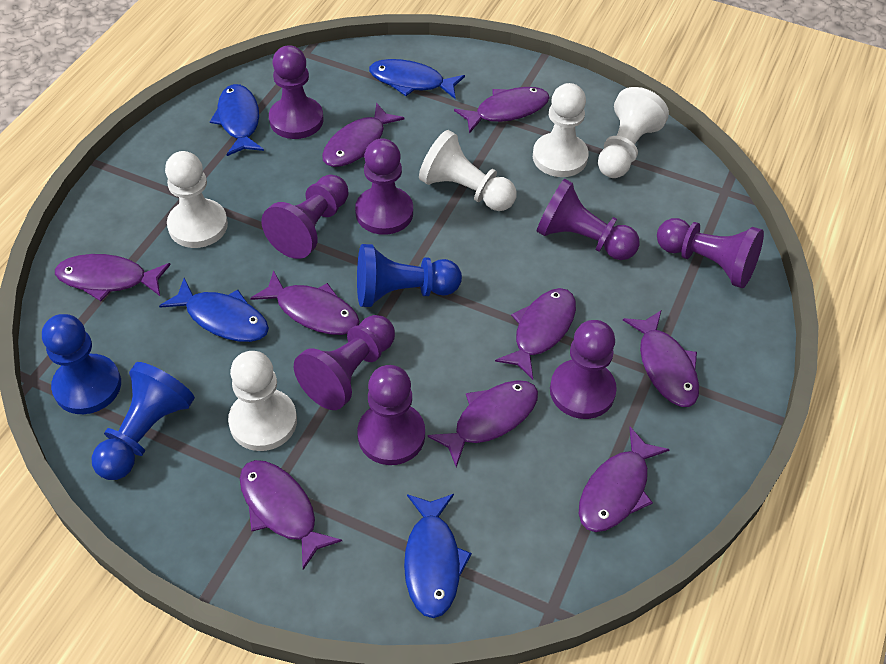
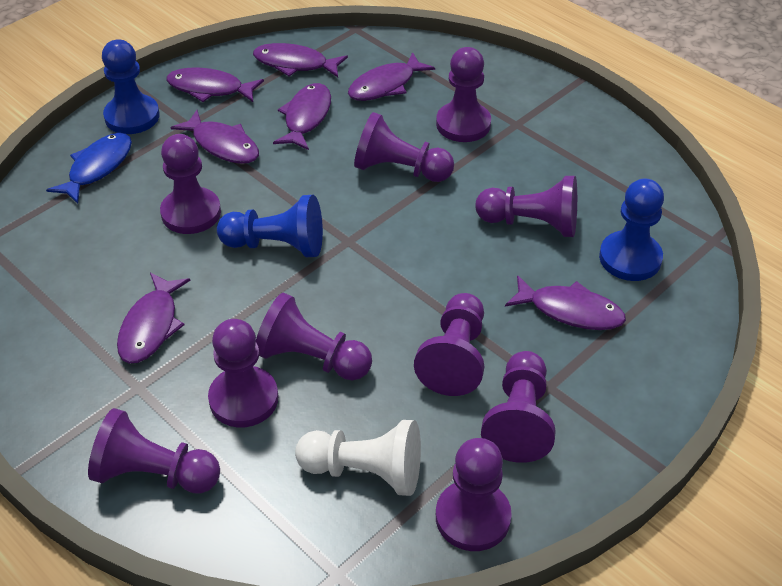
blue fish: 4 -> 1
purple fish: 9 -> 7
purple pawn: 8 -> 10
white pawn: 5 -> 1

